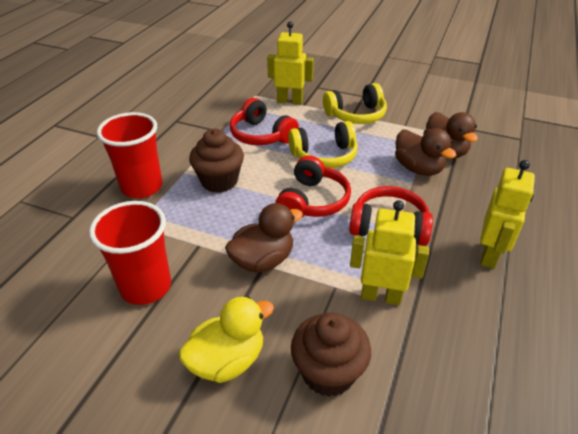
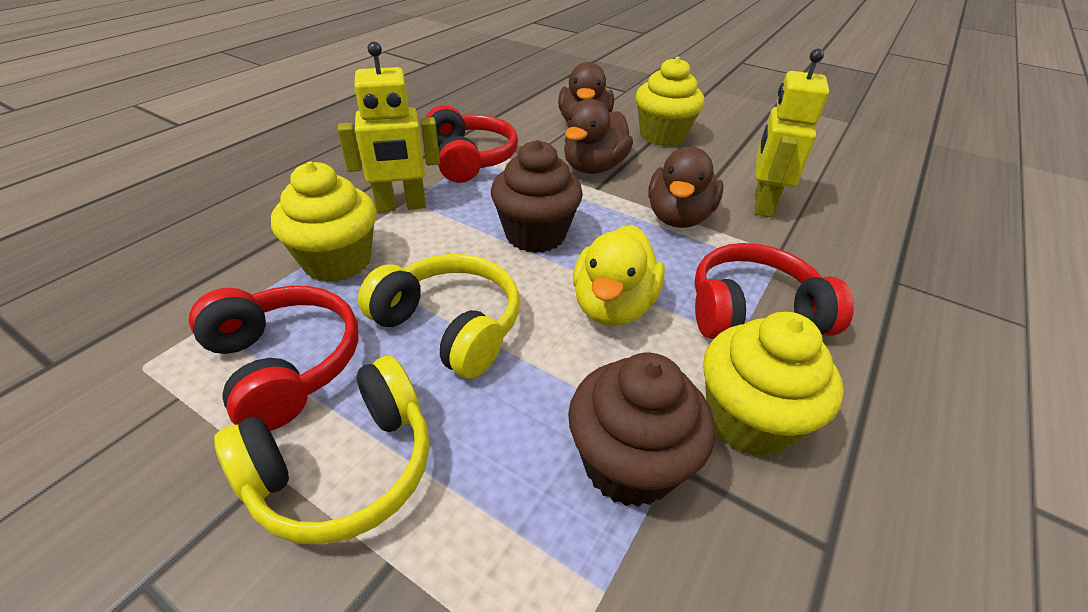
red cup: 2 -> 0
yellow cupcake: 0 -> 3
yellow robot: 3 -> 2

